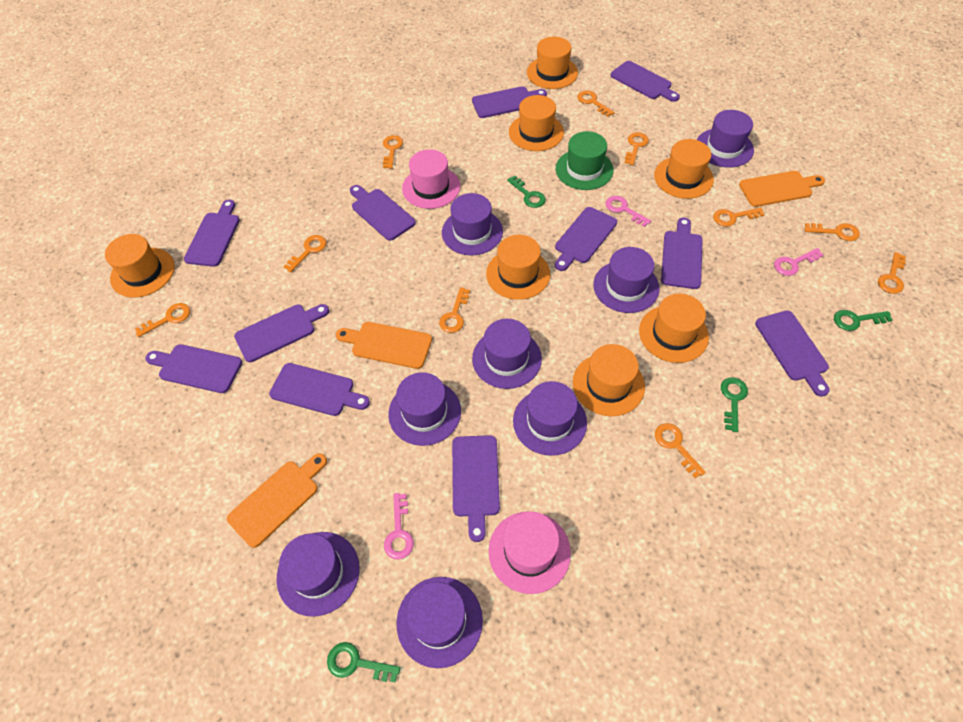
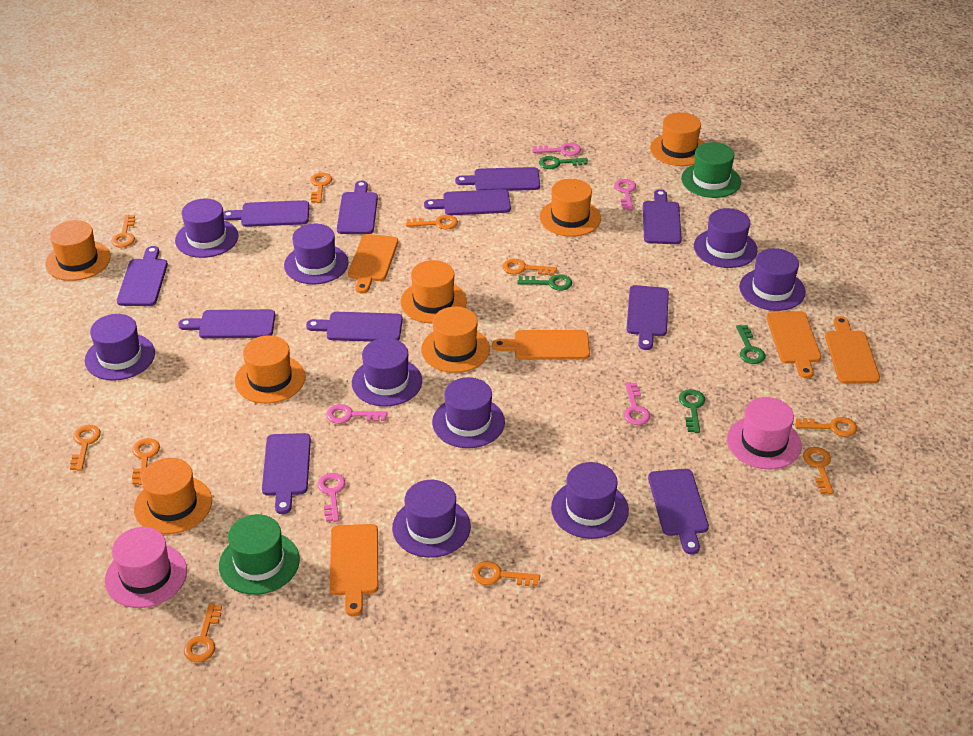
green hat: 1 -> 2
orange cutting board: 3 -> 5
pink key: 3 -> 5
purple hat: 8 -> 9

